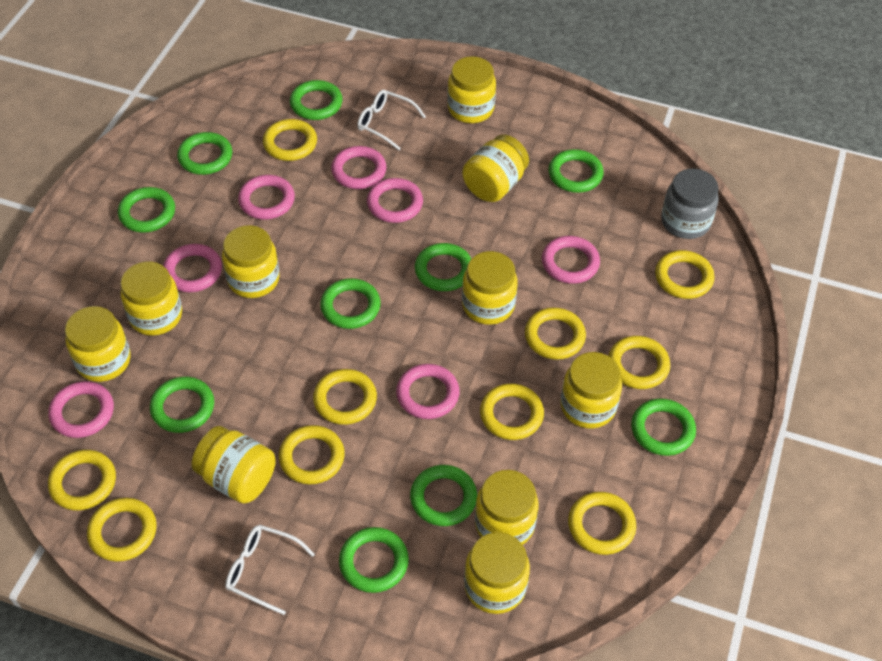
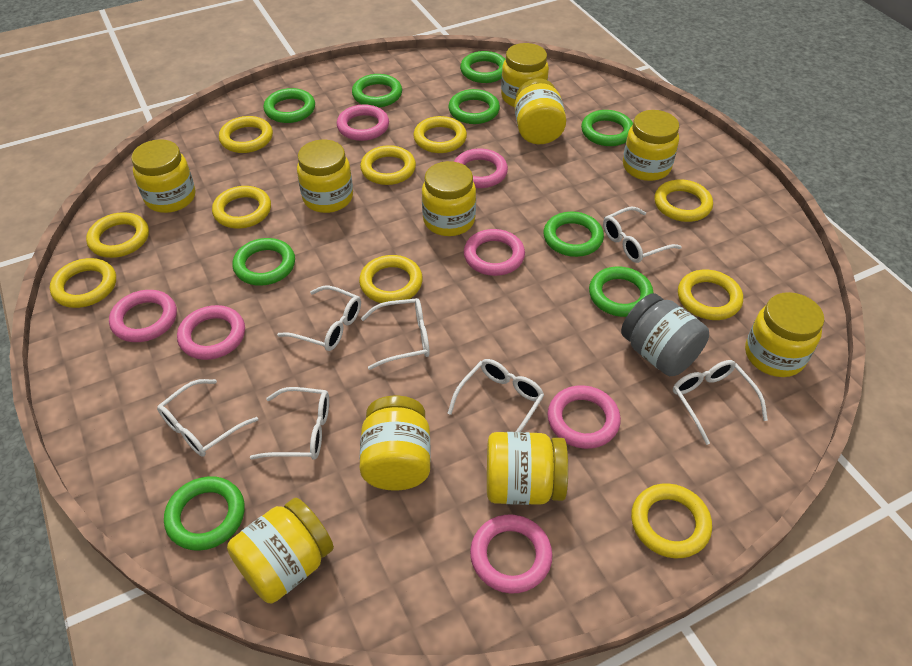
green ring: 10 -> 9
white glasses: 2 -> 7

